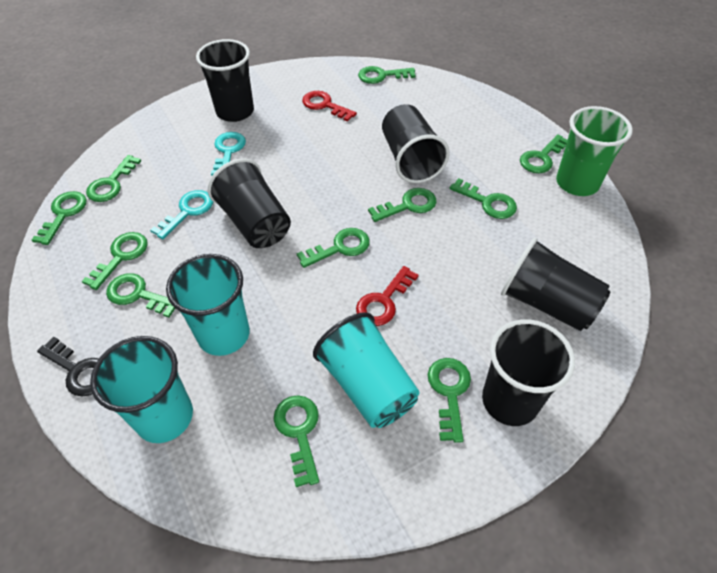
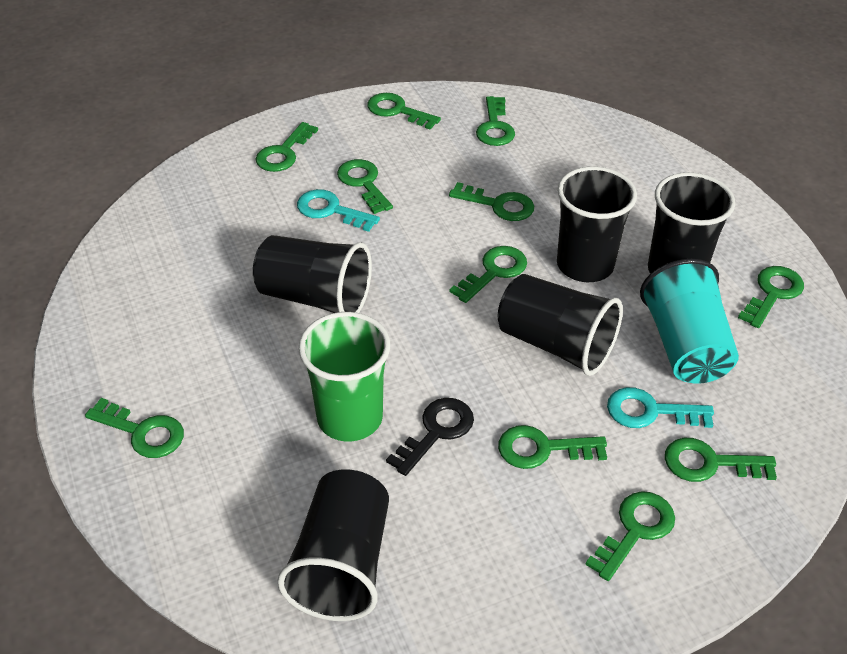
red key: 2 -> 0
turquoise cup: 3 -> 1

